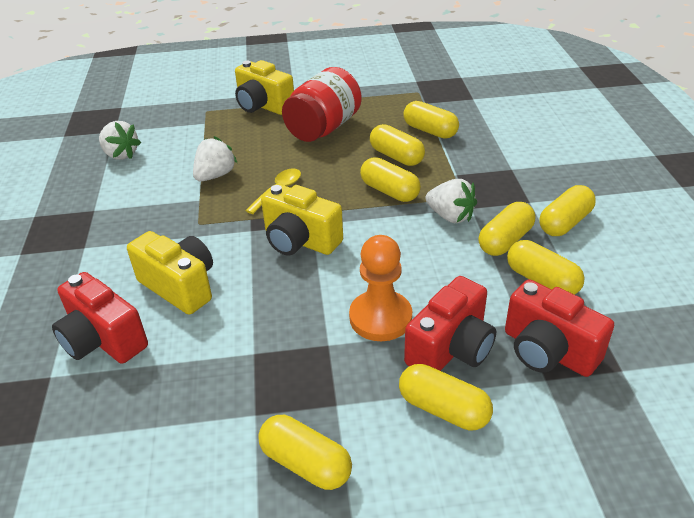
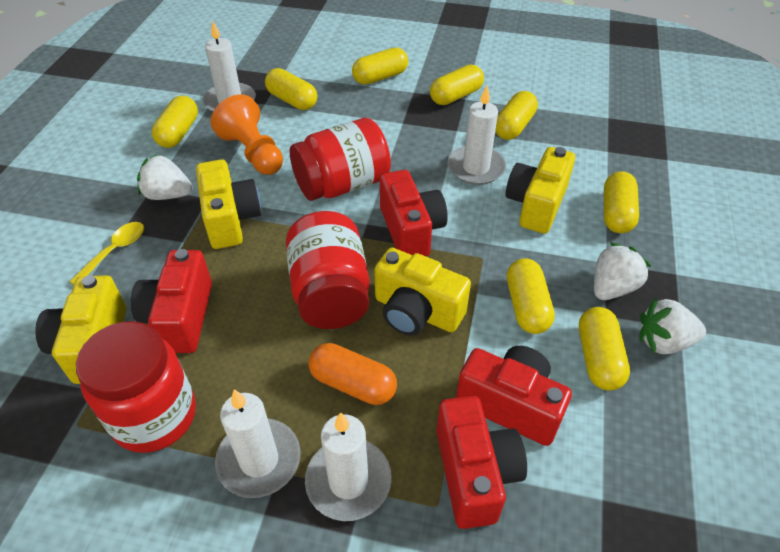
orange capsule: 0 -> 1
red camera: 3 -> 4
red jar: 1 -> 3
white candle: 0 -> 4
yellow camera: 3 -> 4

